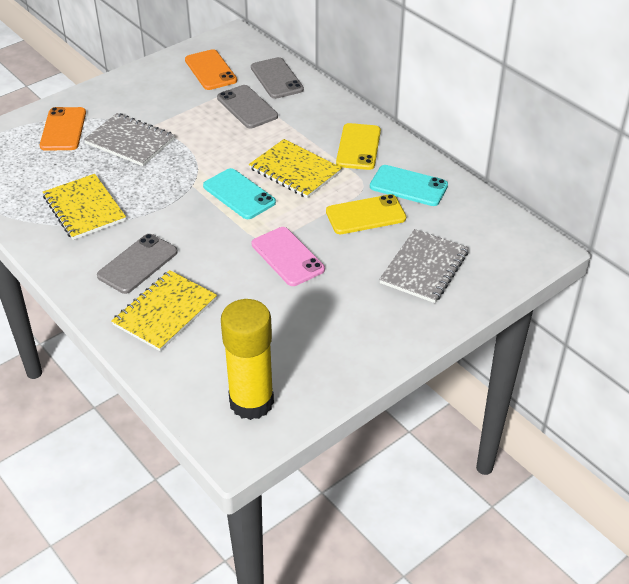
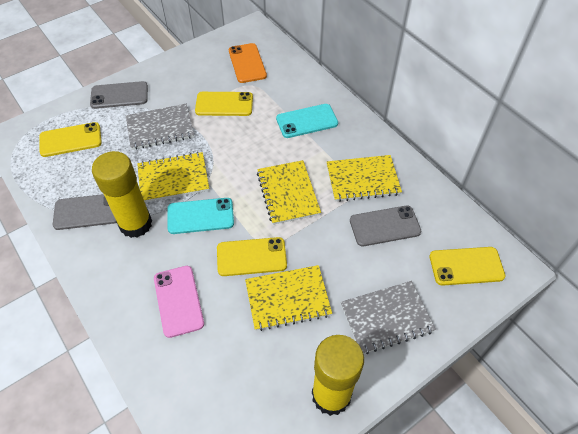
orange phone: 2 -> 1
yellow glue stick: 1 -> 2
yellow notebook: 3 -> 4
yellow phone: 2 -> 4

